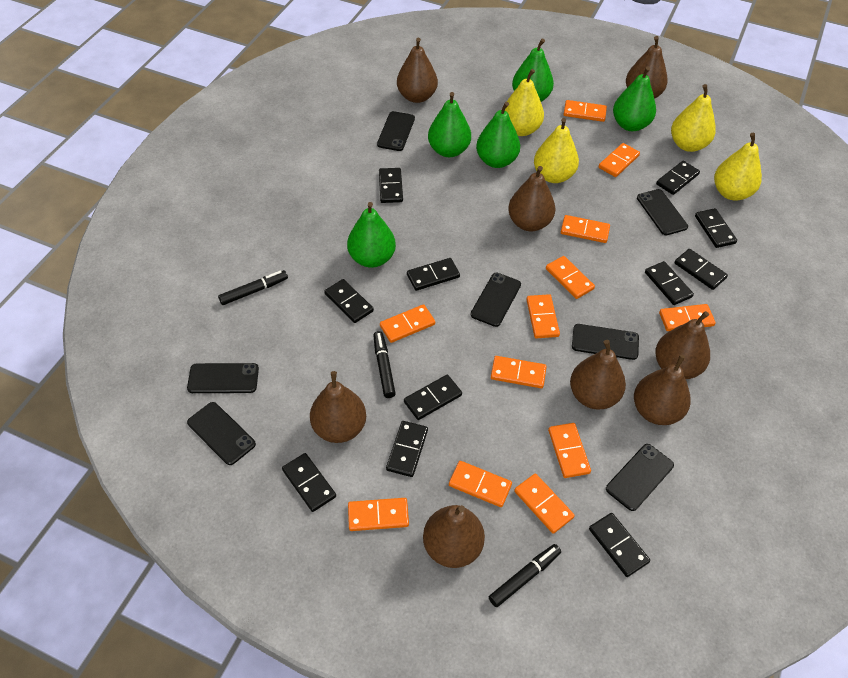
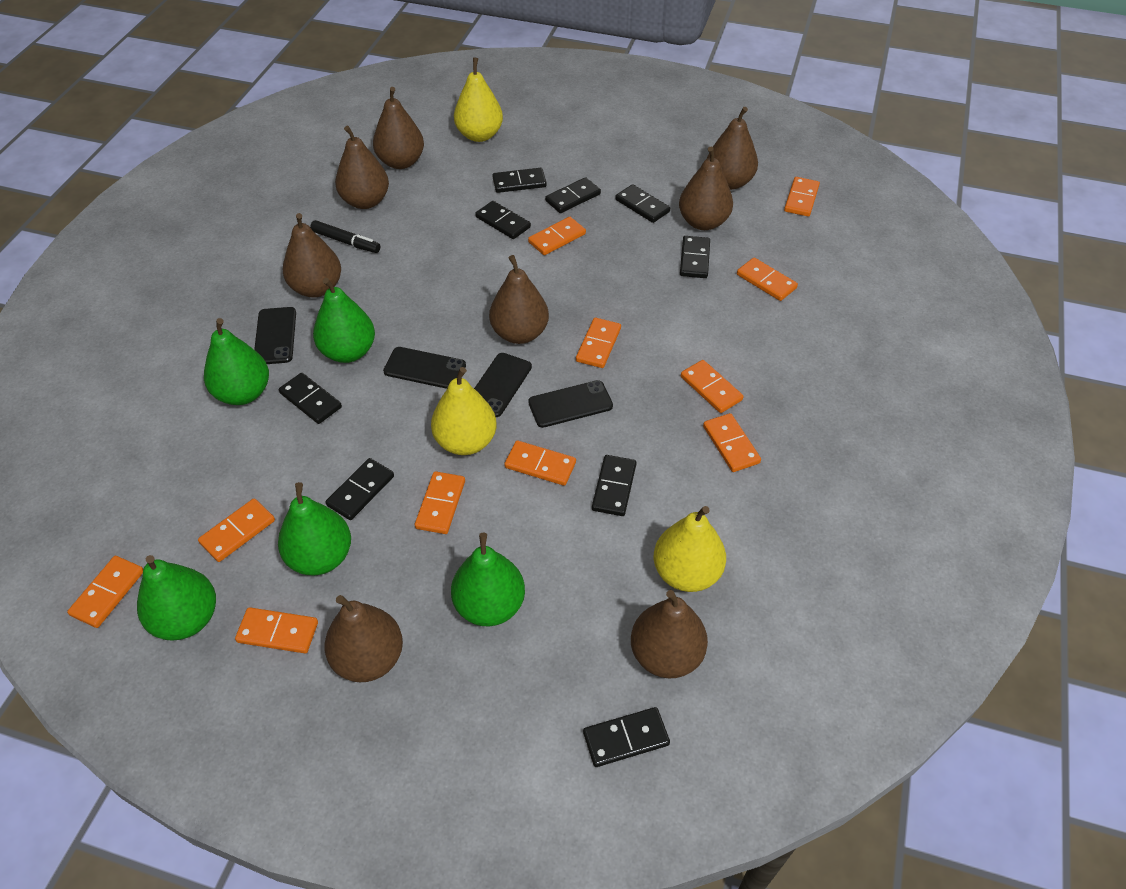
black domino: 11 -> 9
black marker: 3 -> 1
black phone: 7 -> 4
orange domino: 12 -> 11
yellow pear: 4 -> 3

